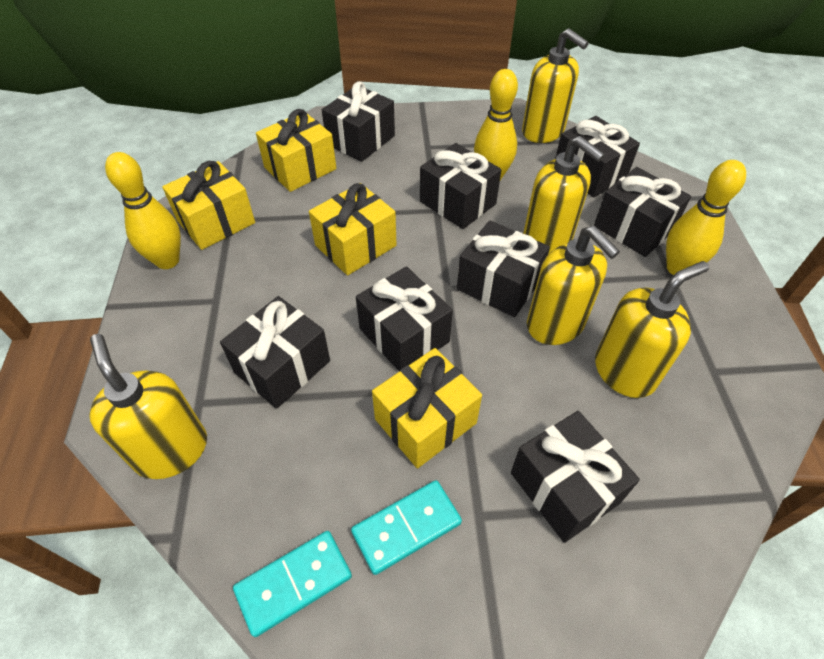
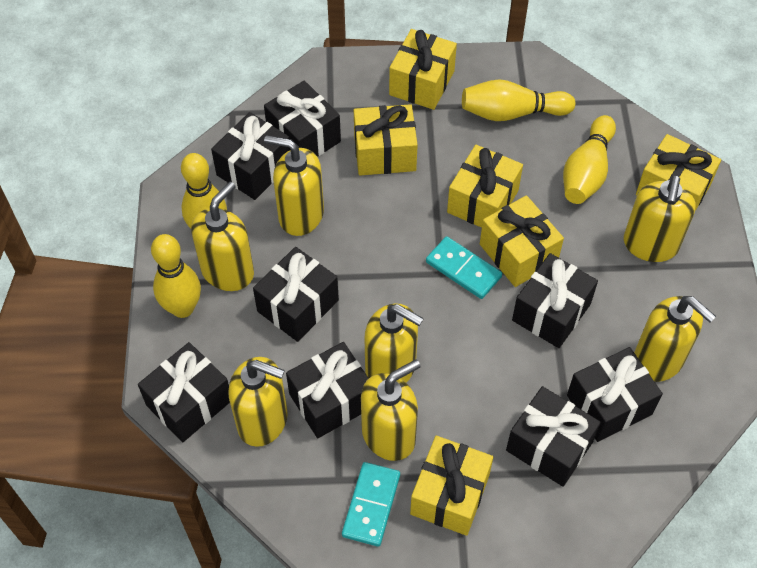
yellow bowling pin: 3 -> 4
yellow gift: 4 -> 6
yellow soap dispenser: 5 -> 7

